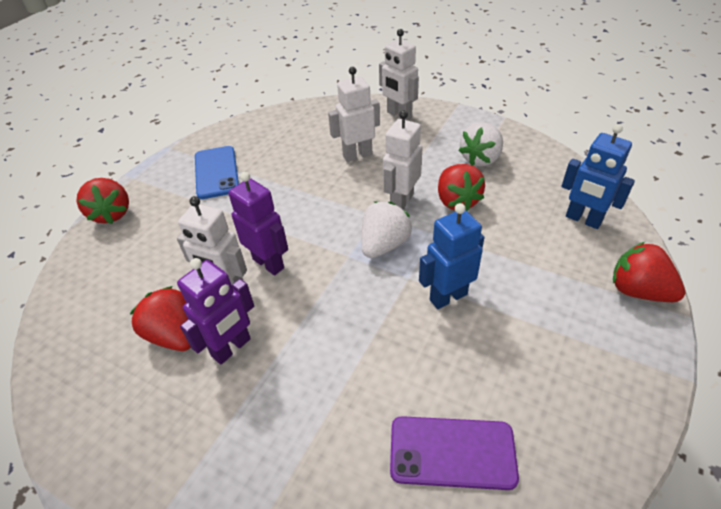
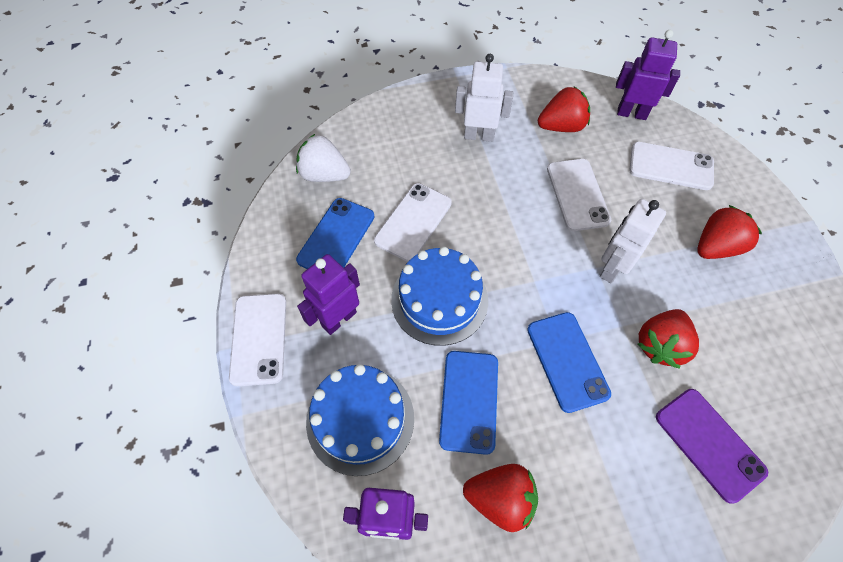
blue cake: 0 -> 2
blue phone: 1 -> 3
blue robot: 2 -> 0
purple robot: 2 -> 3
white phone: 0 -> 4
white robot: 4 -> 2
white strawberry: 2 -> 1

